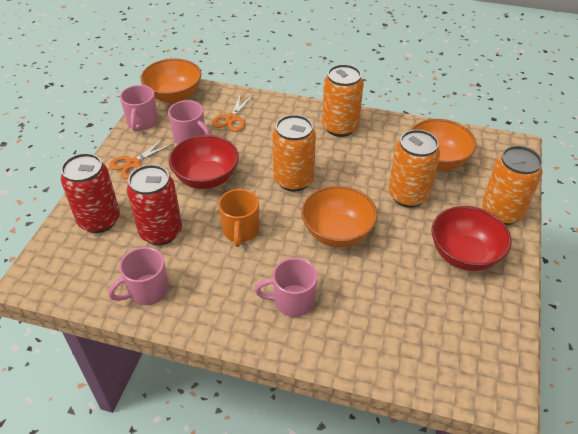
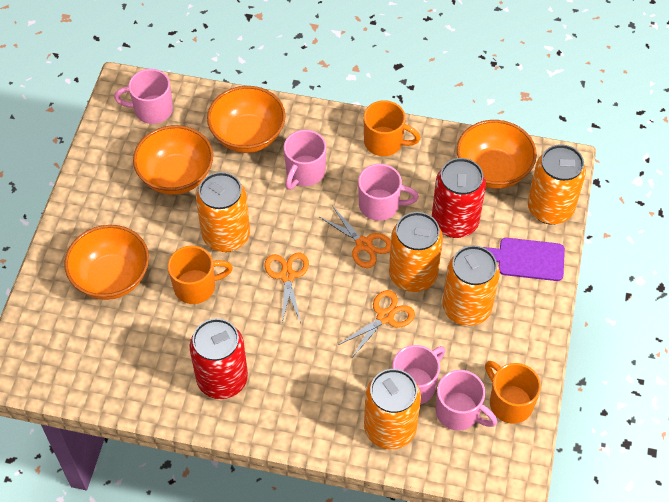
orange bowl: 3 -> 4
orange can: 4 -> 5
orange mug: 1 -> 3
orange scissors: 2 -> 3
pink mug: 4 -> 5
purple cutting board: 0 -> 1
red bowl: 2 -> 0

